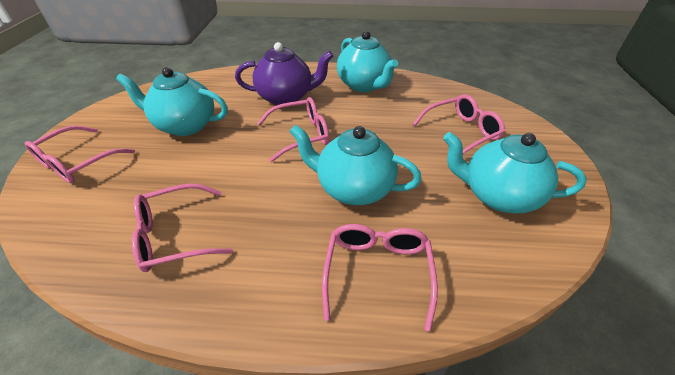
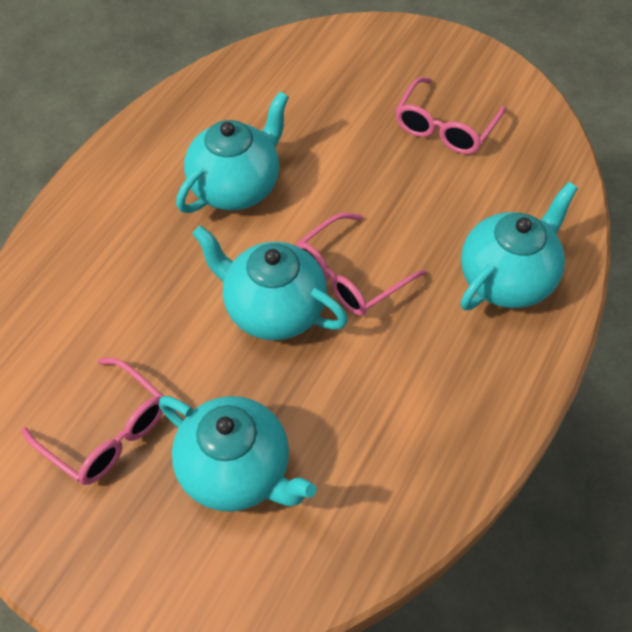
pink glasses: 5 -> 3
purple teapot: 1 -> 0

